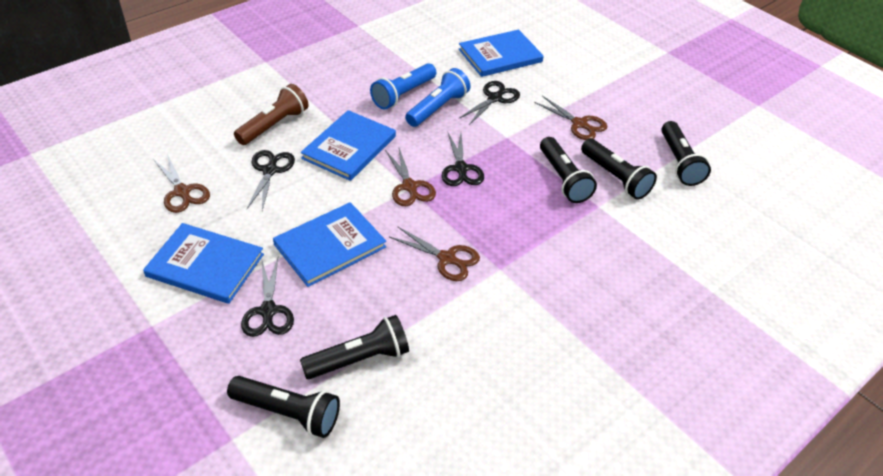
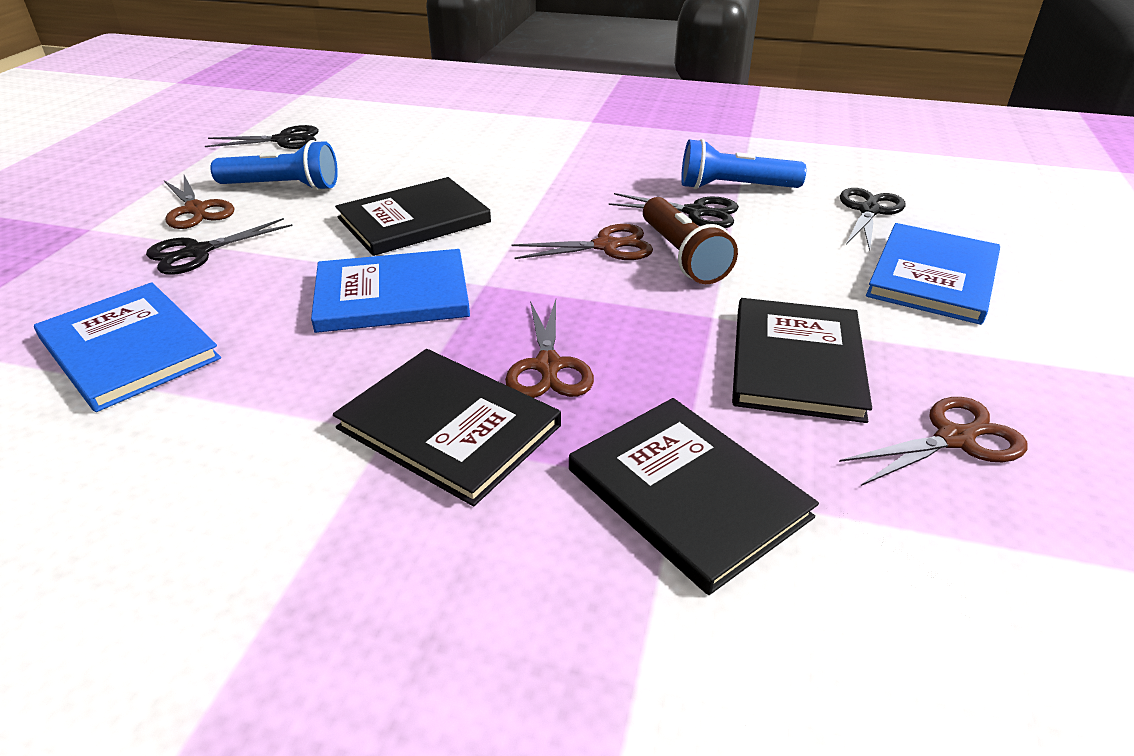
black book: 0 -> 4
black flashlight: 5 -> 0
blue book: 4 -> 3

